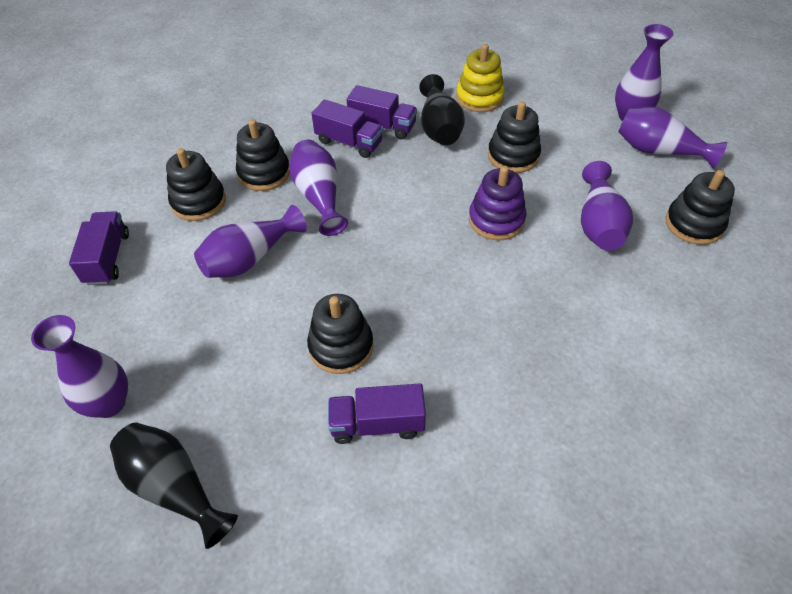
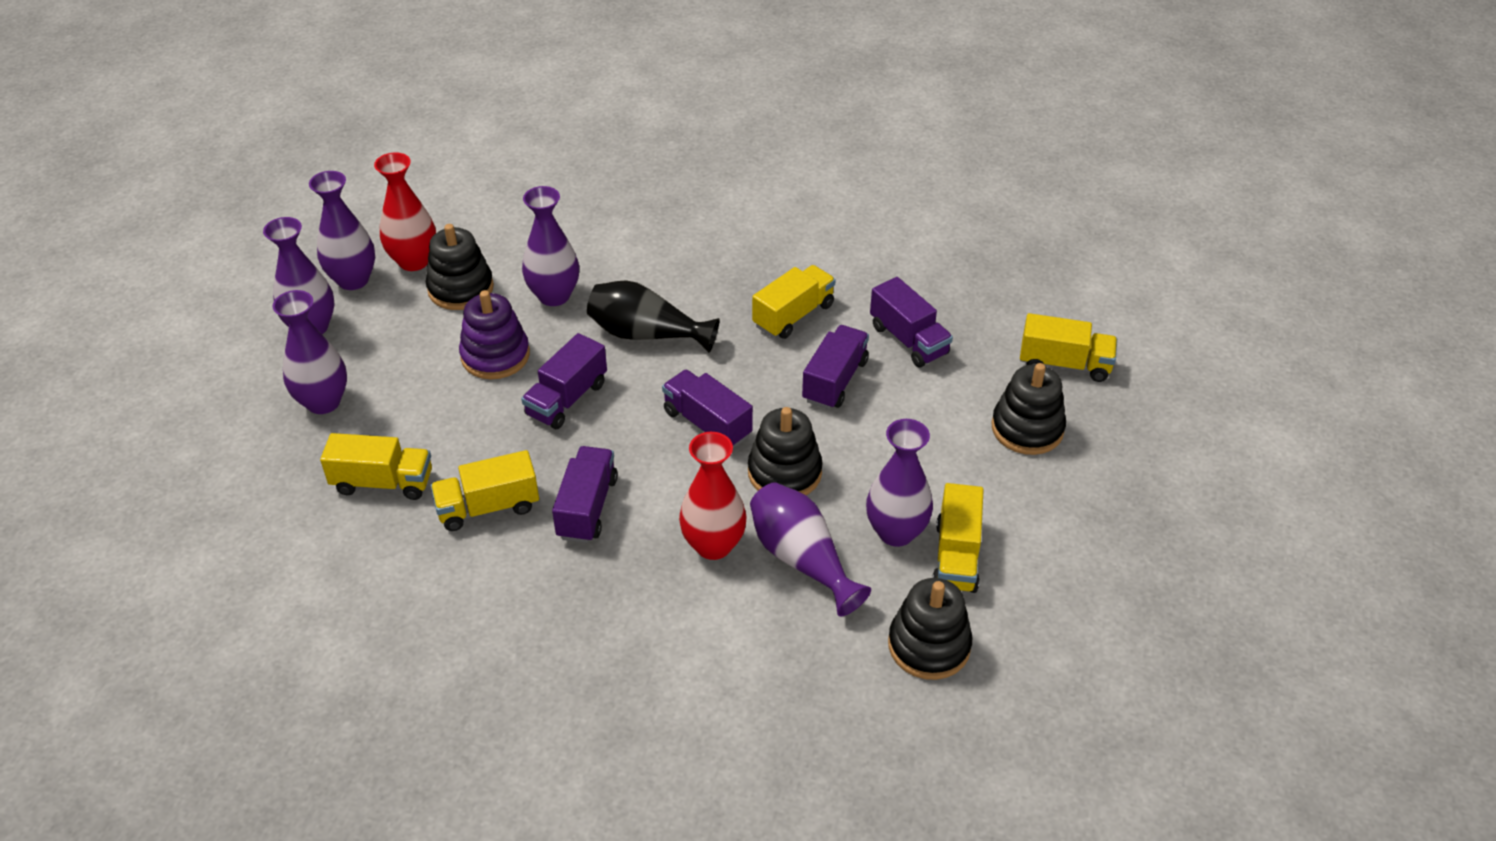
black stacking toy: 5 -> 4
black vase: 2 -> 1
purple truck: 4 -> 5
red vase: 0 -> 2
yellow stacking toy: 1 -> 0
yellow truck: 0 -> 5

